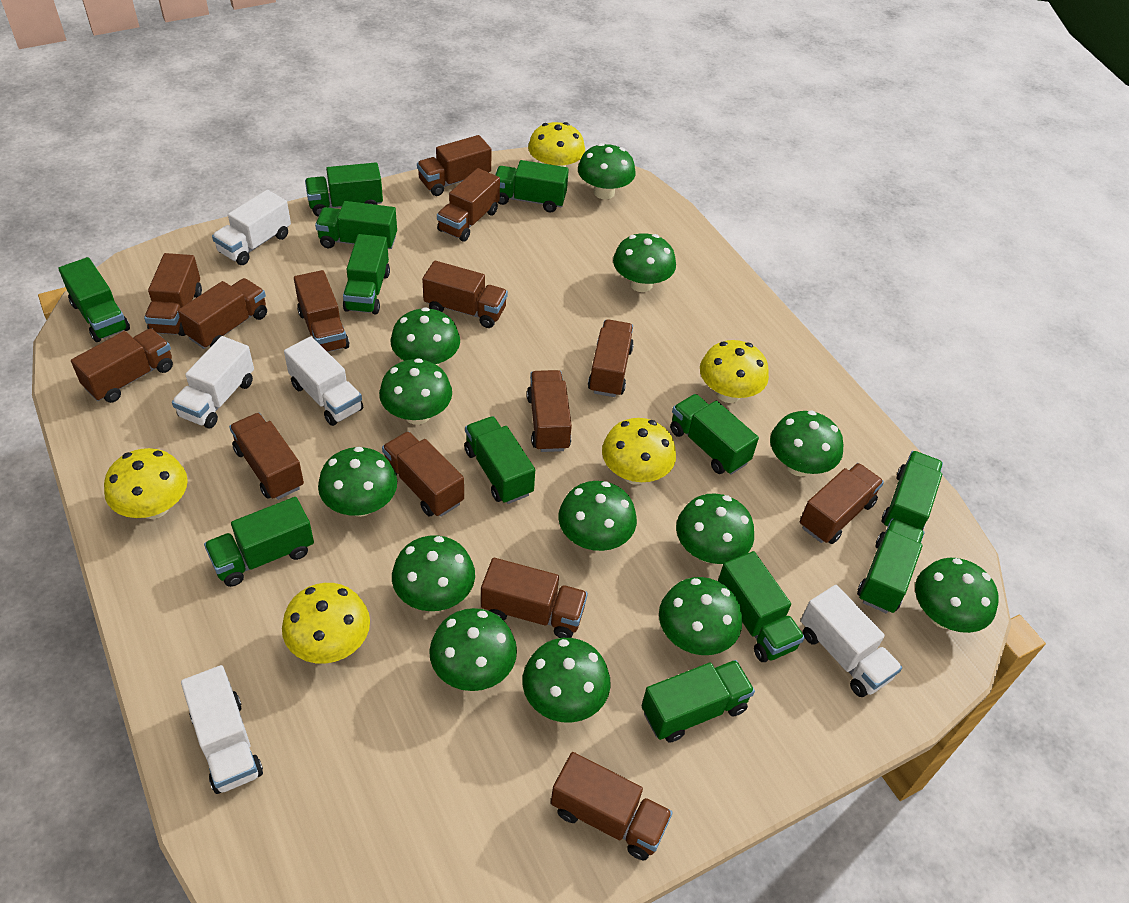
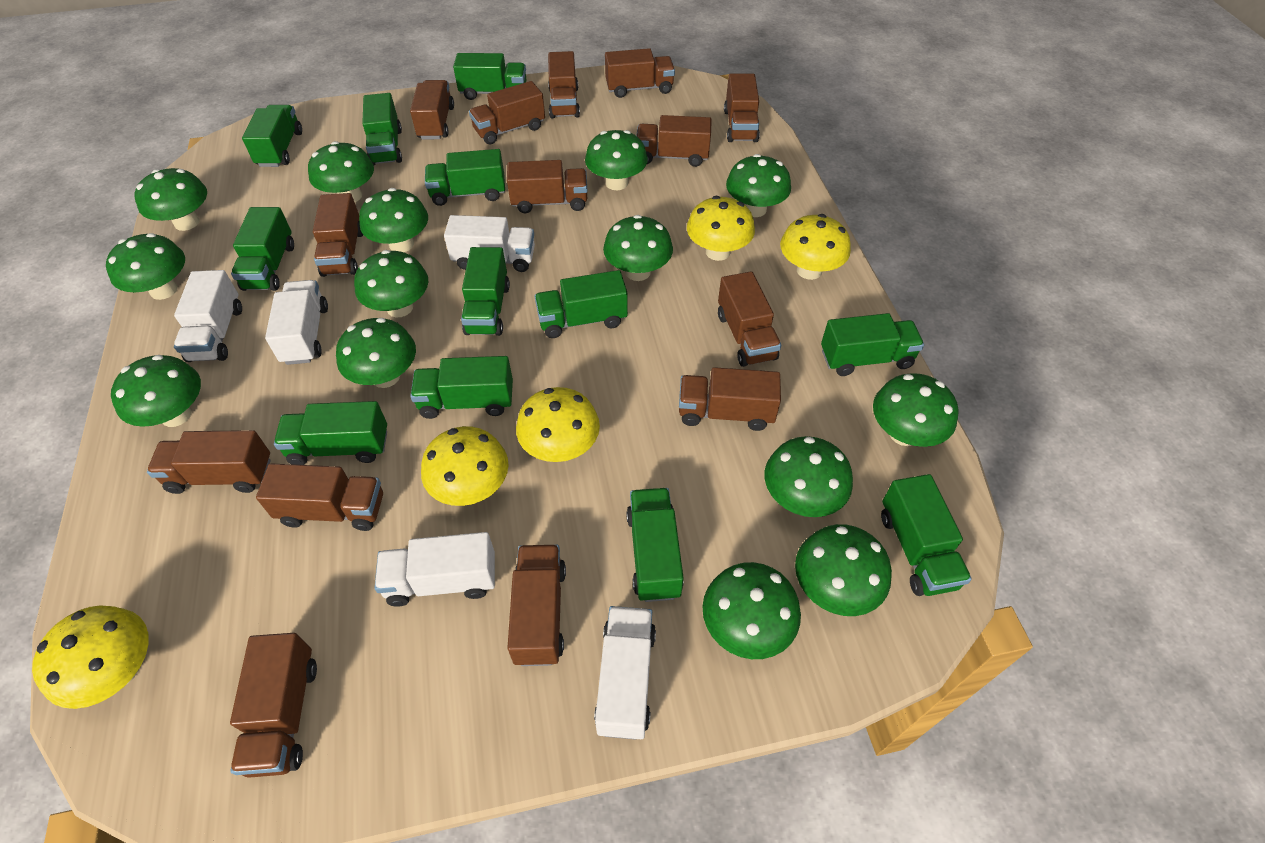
green mushroom: 13 -> 14

